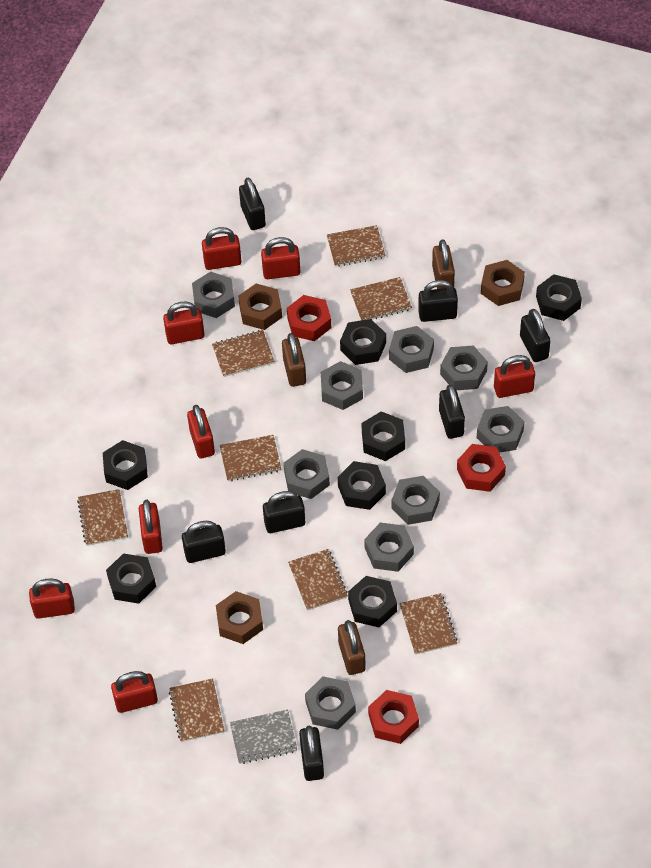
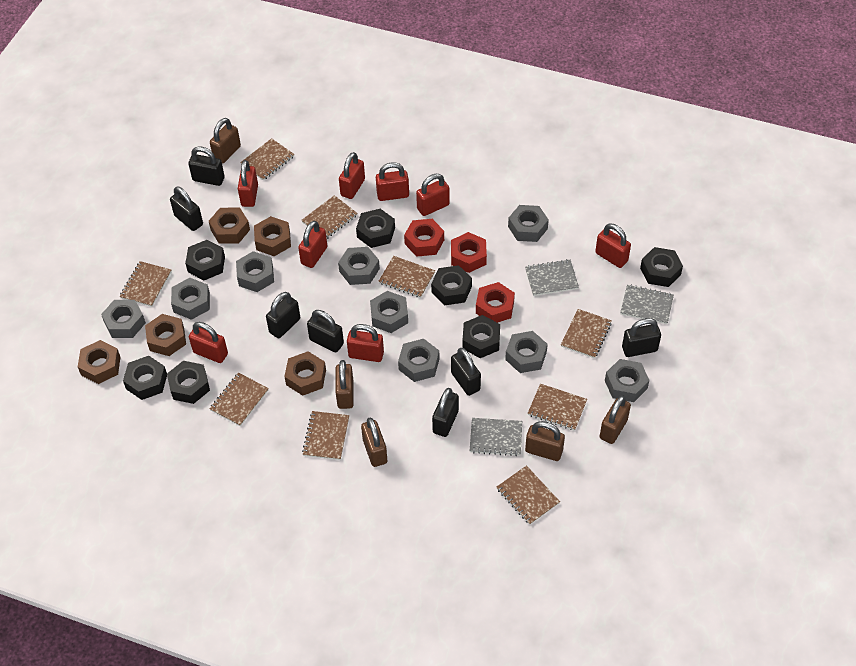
brown notebook: 8 -> 9
brown nut: 3 -> 5
brown padlock: 3 -> 5
grey notebook: 1 -> 3

